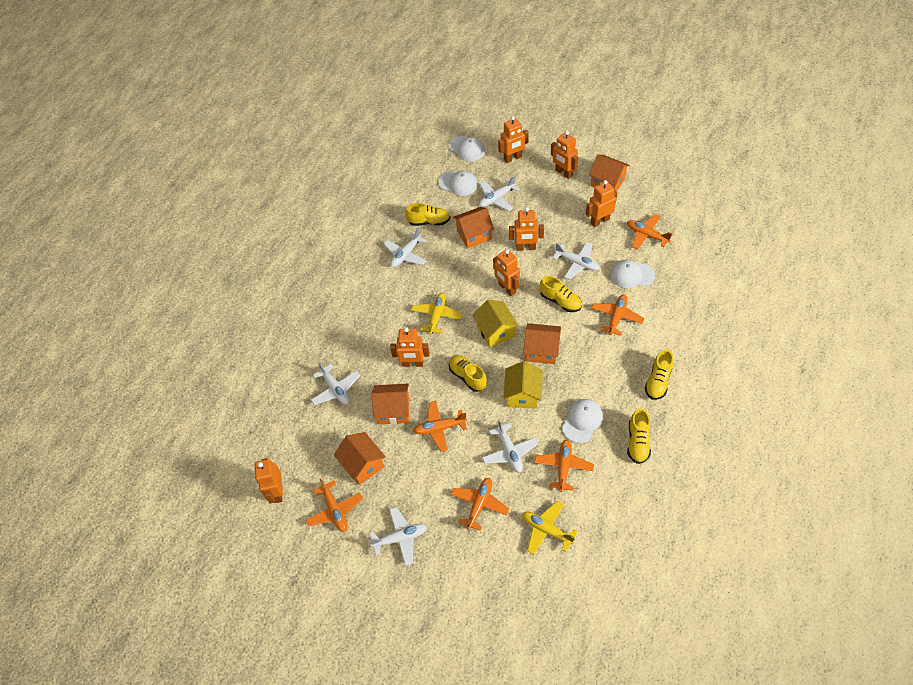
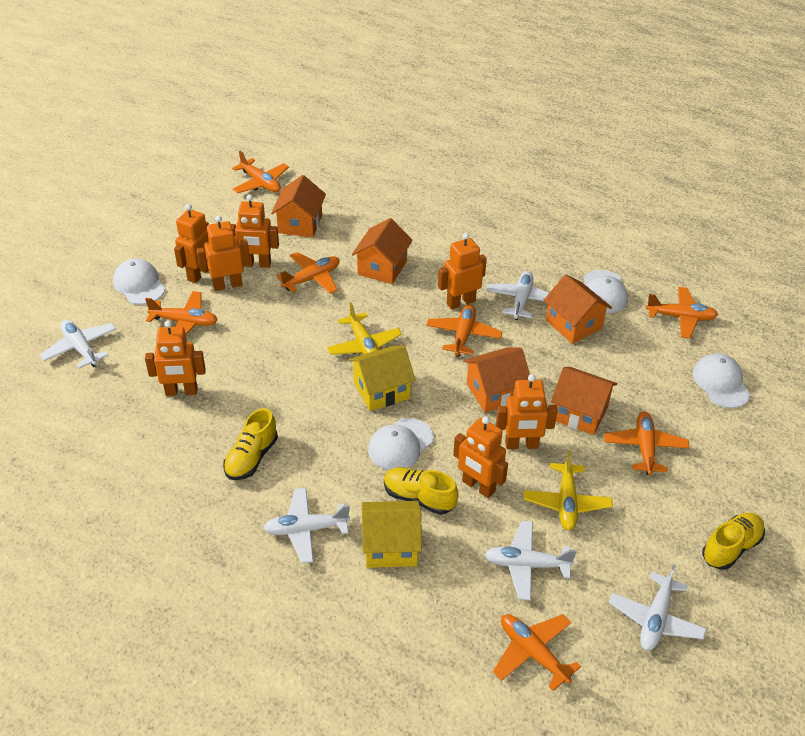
orange plane: 6 -> 7
white plane: 6 -> 5
yellow shoe: 5 -> 3

